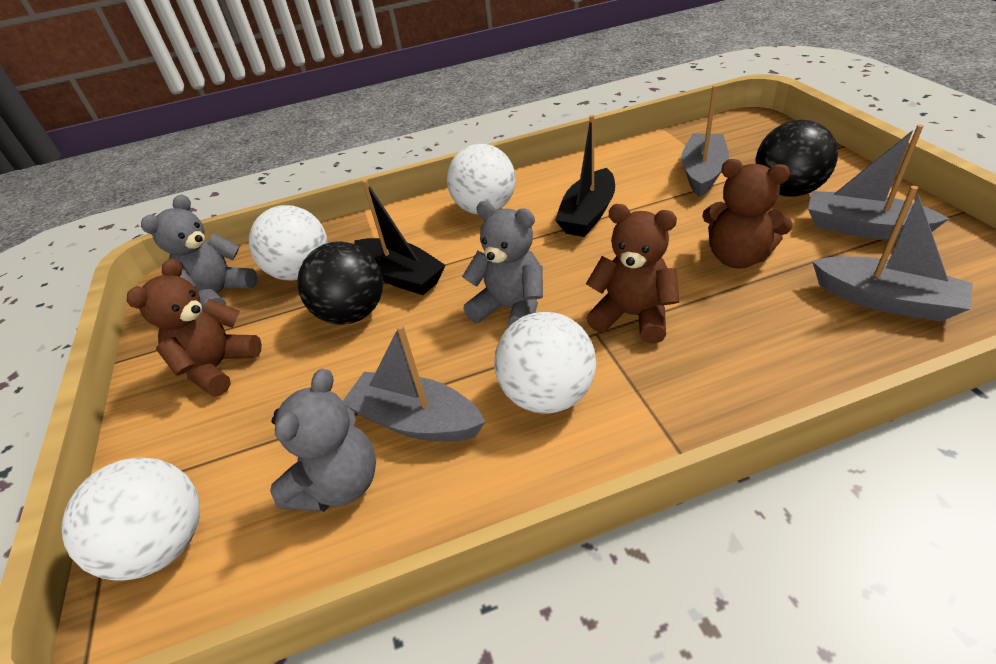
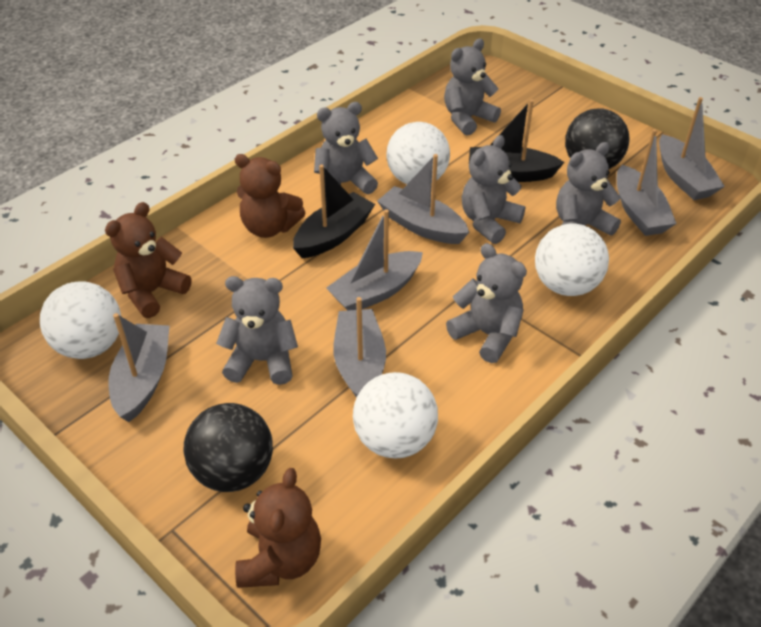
grey boat: 4 -> 6
grey teddy bear: 3 -> 6

